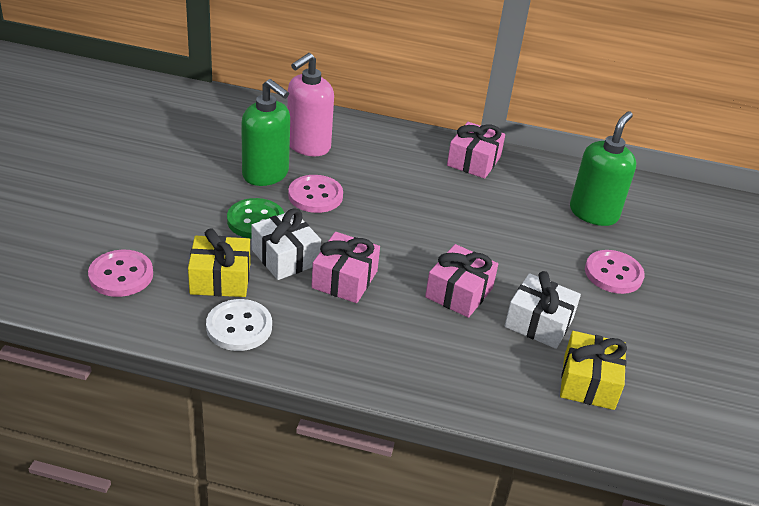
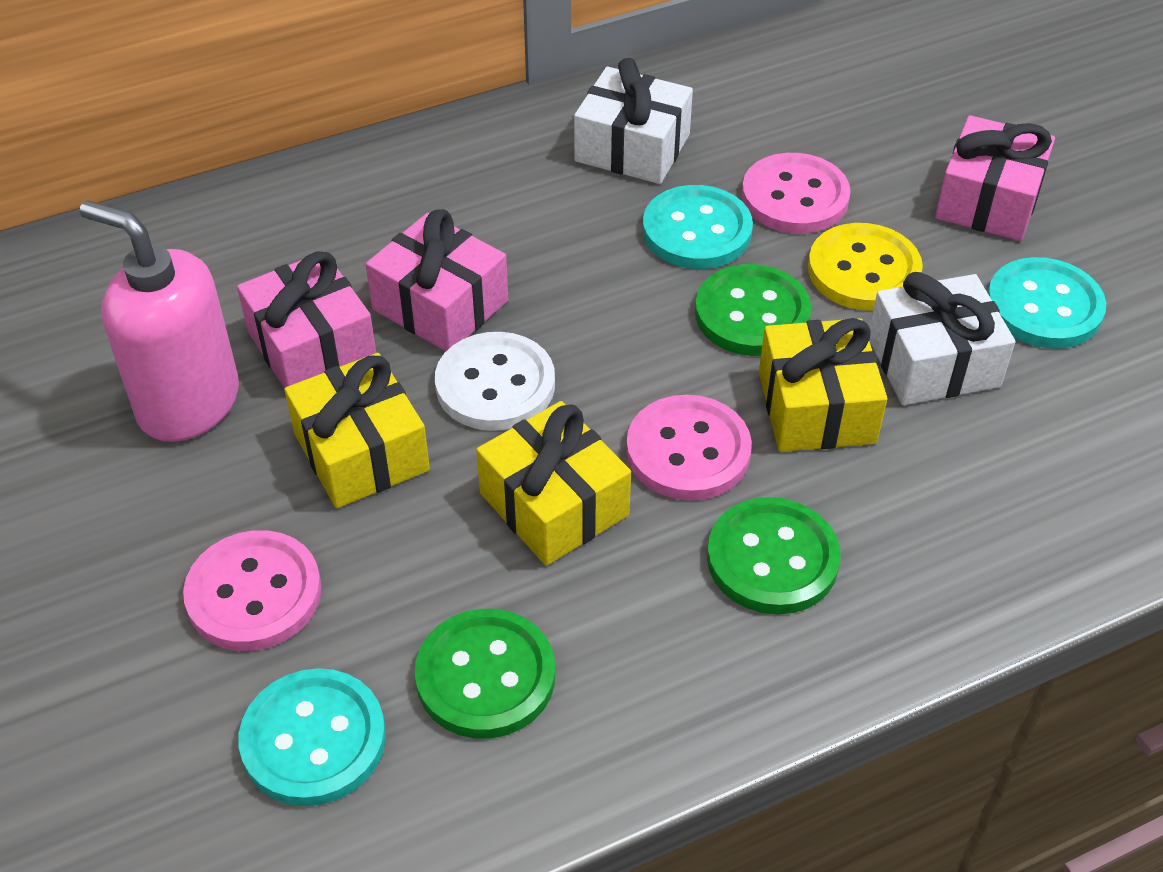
green button: 1 -> 3
green soap dispenser: 2 -> 0
turquoise button: 0 -> 3
yellow button: 0 -> 1
yellow gift: 2 -> 3

